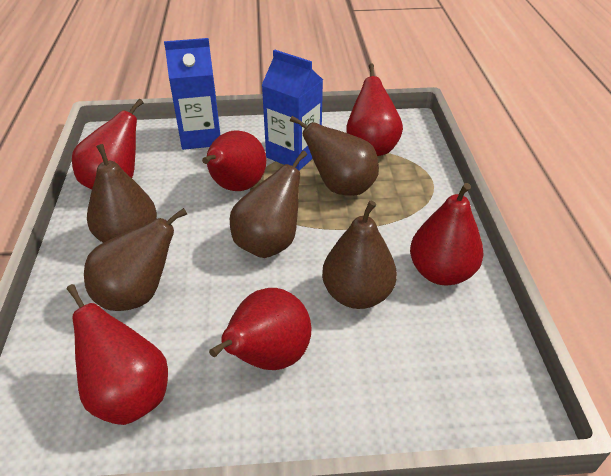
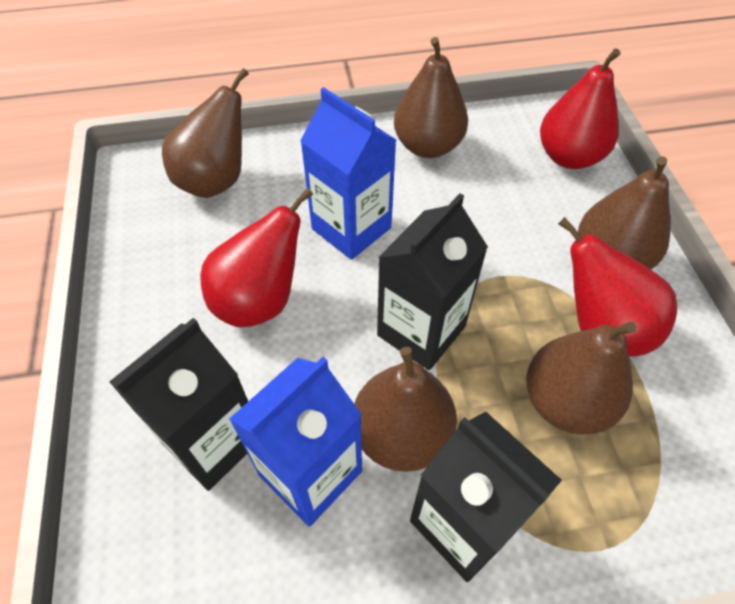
black carton: 0 -> 3
red pear: 6 -> 3

